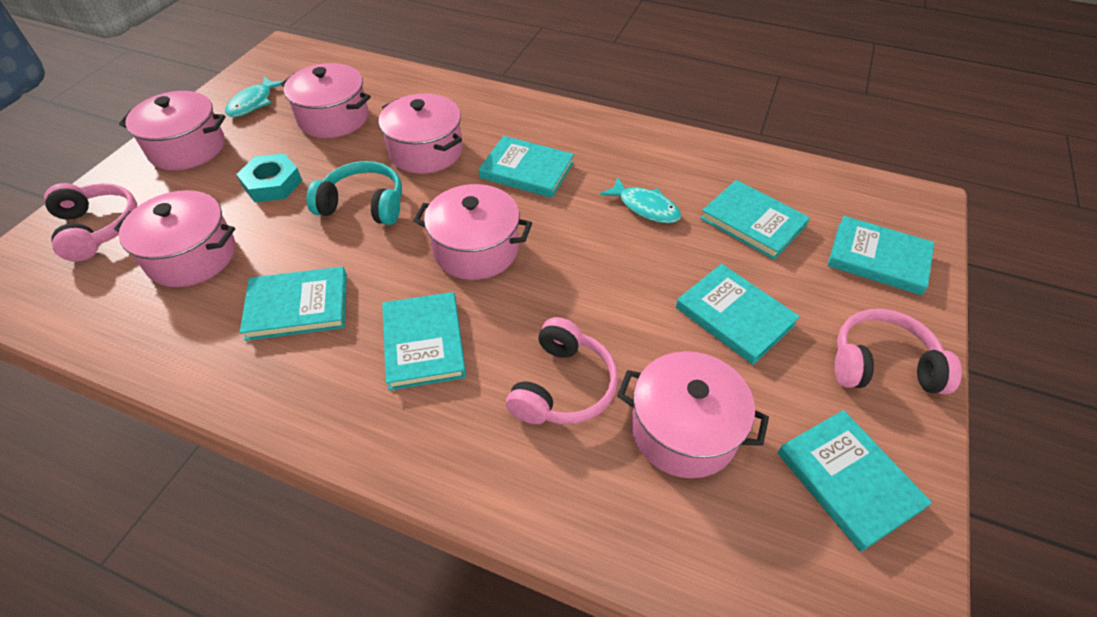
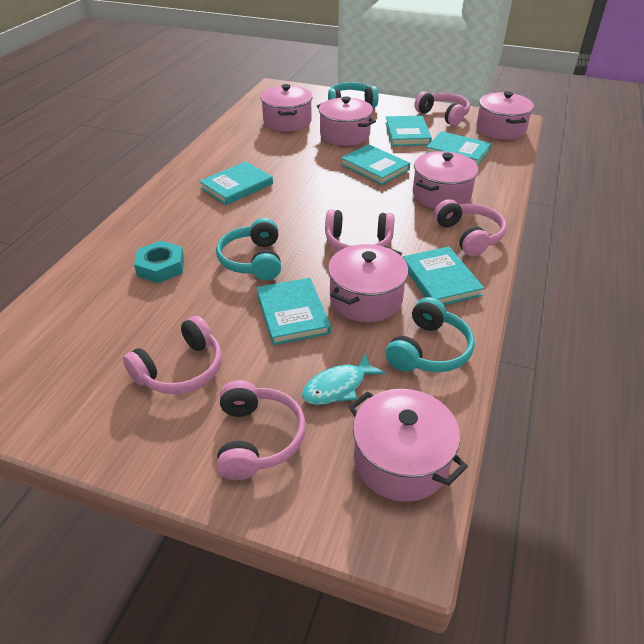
pink headphones: 3 -> 5
turquoise book: 7 -> 6
turquoise fish: 2 -> 1
turquoise headphones: 1 -> 3

